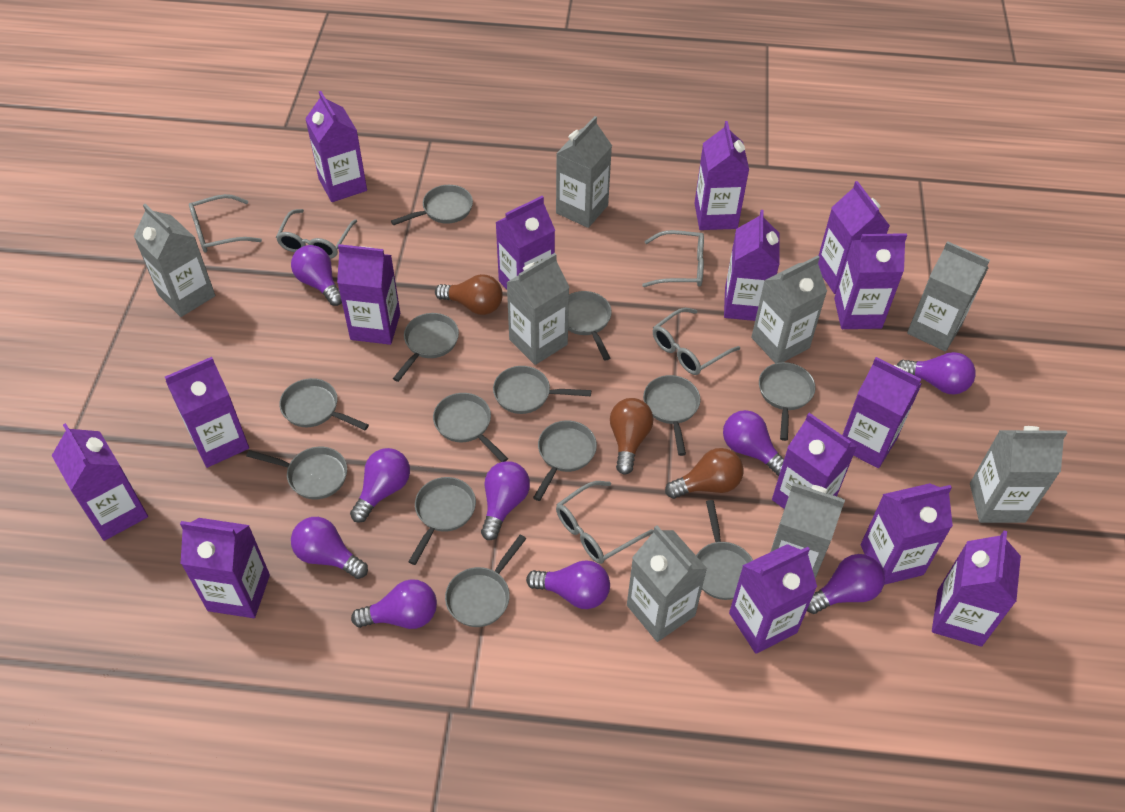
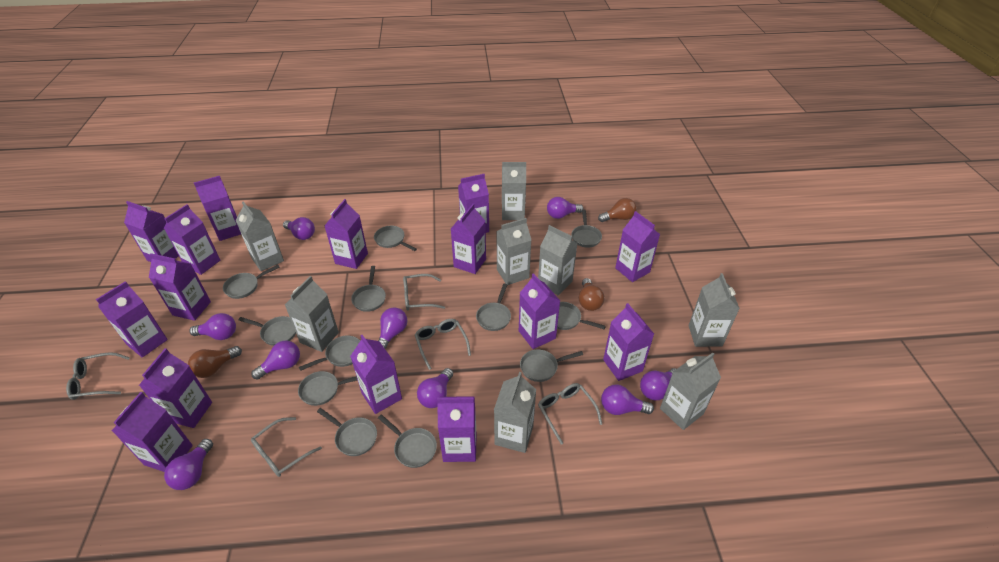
grey pan: 13 -> 12

